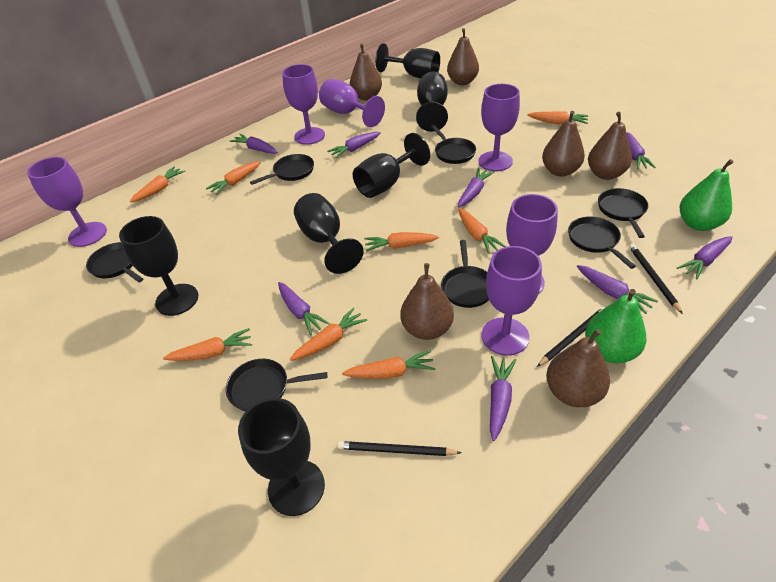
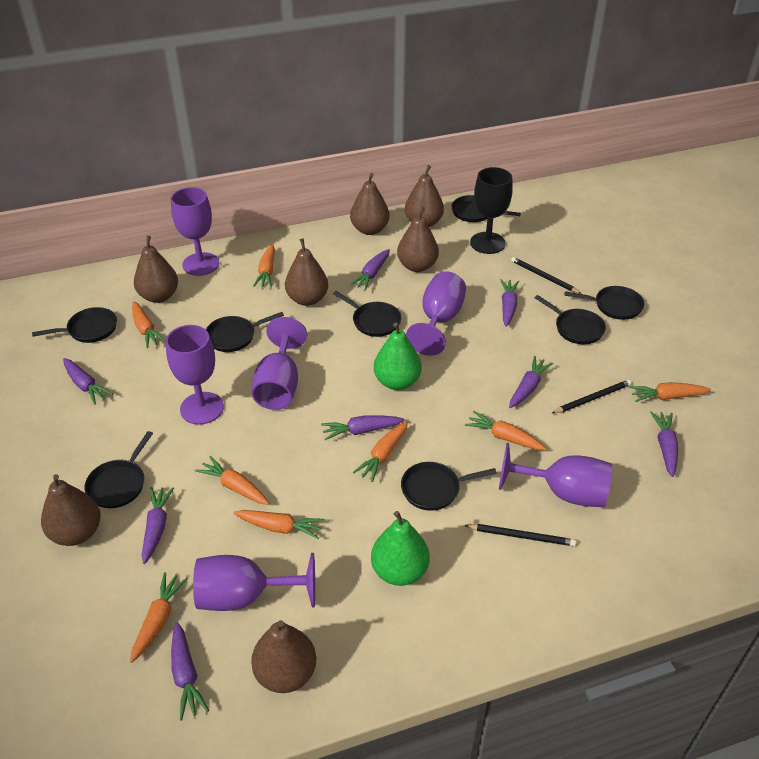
black goblet: 6 -> 1
black pan: 7 -> 8
brown pear: 6 -> 7

